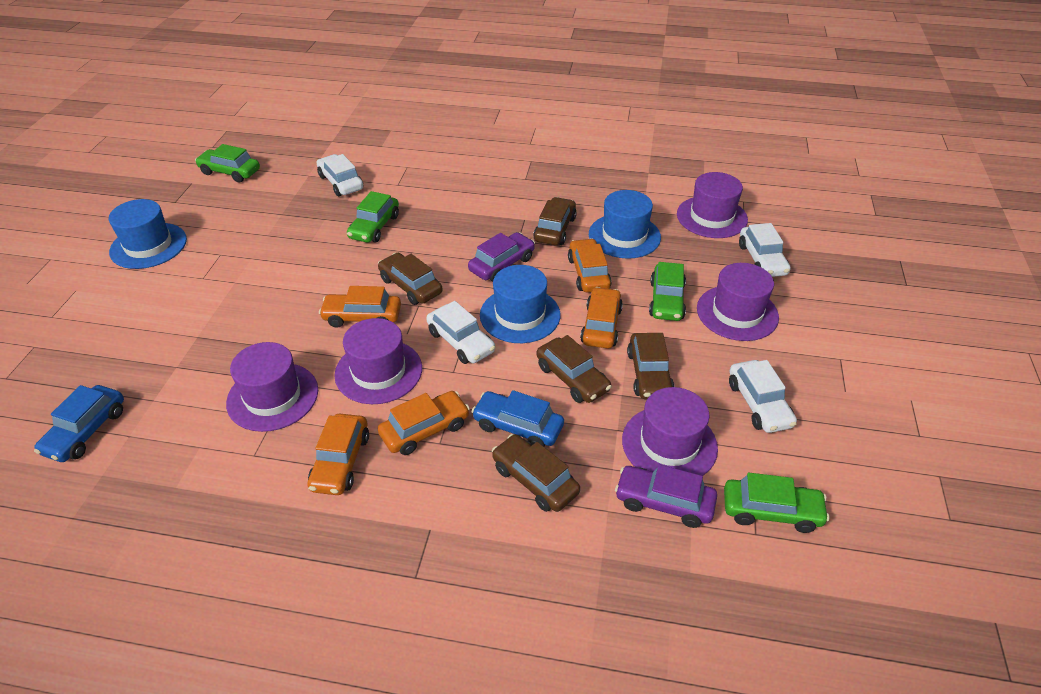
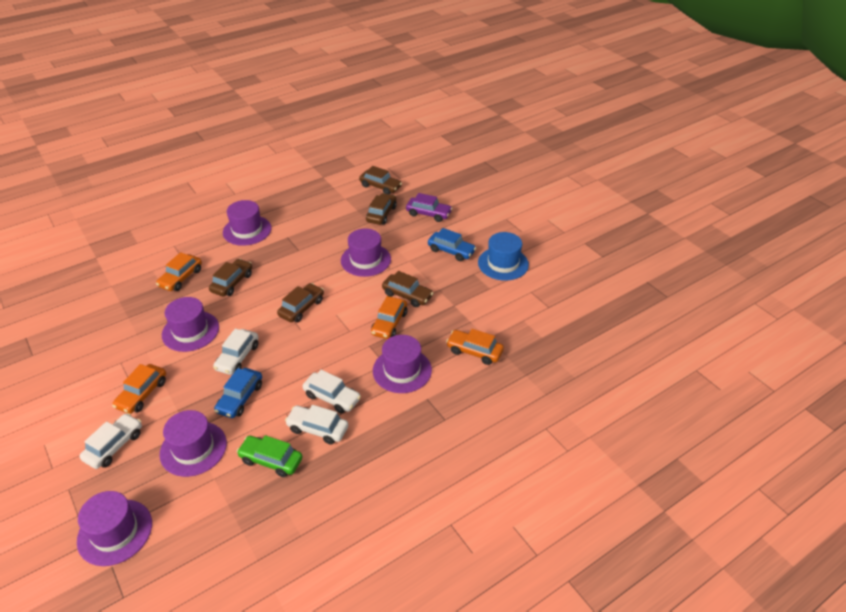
blue hat: 3 -> 1
green car: 4 -> 1
orange car: 5 -> 4
purple car: 2 -> 1
purple hat: 5 -> 6

